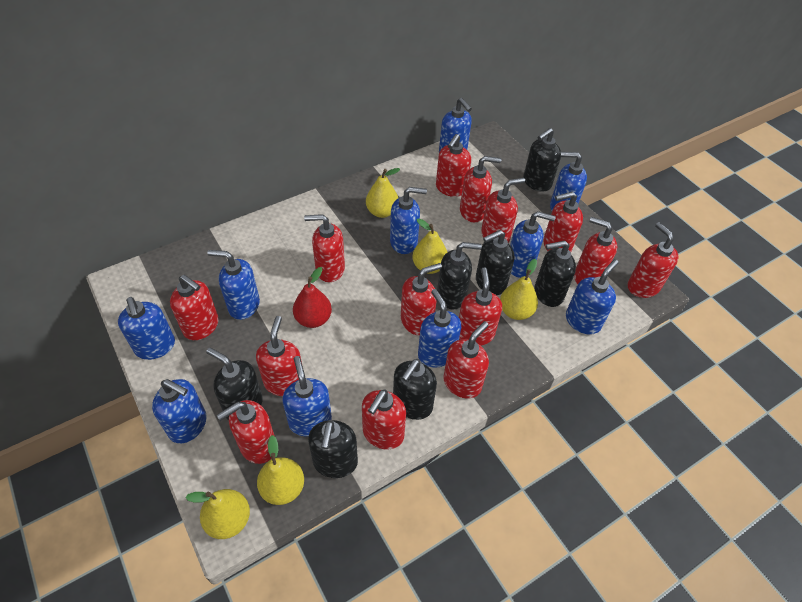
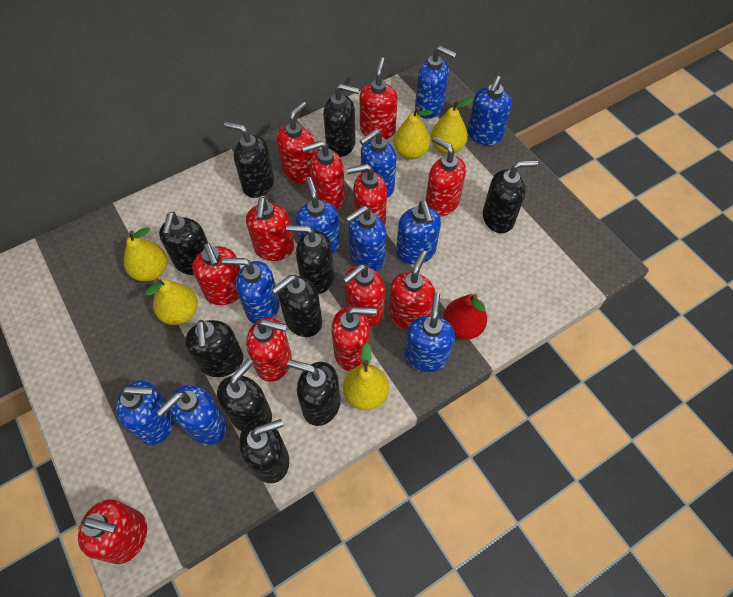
black soap dispenser: 7 -> 10
red soap dispenser: 14 -> 12

